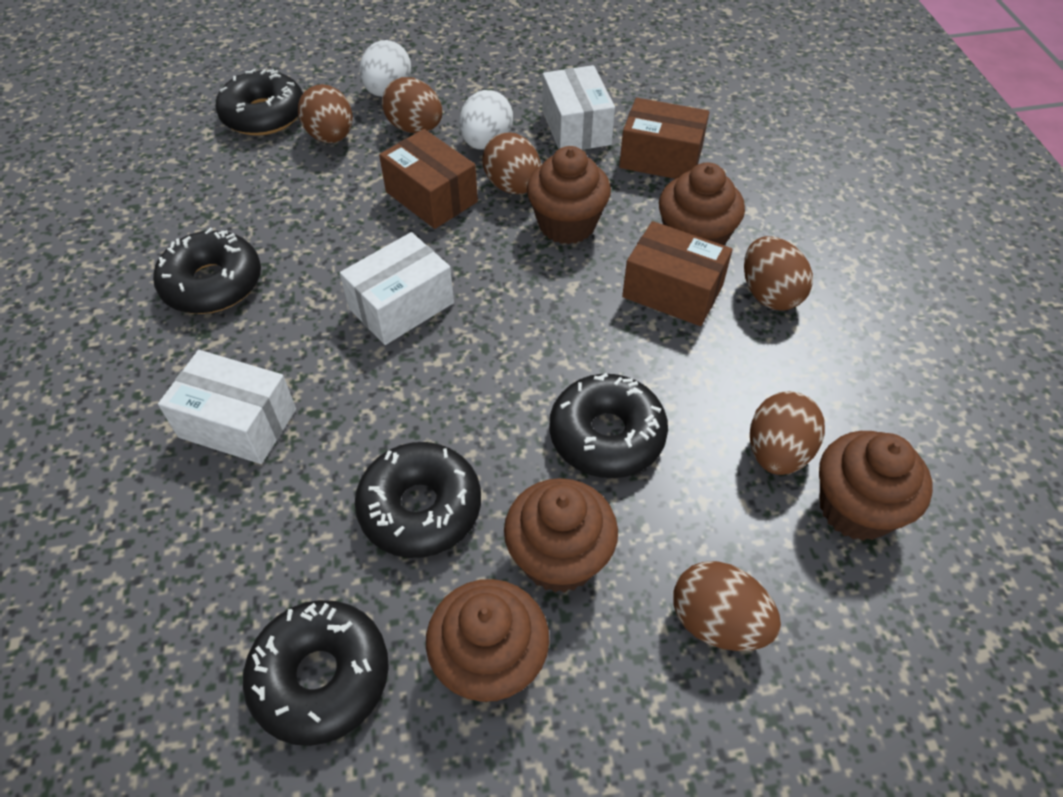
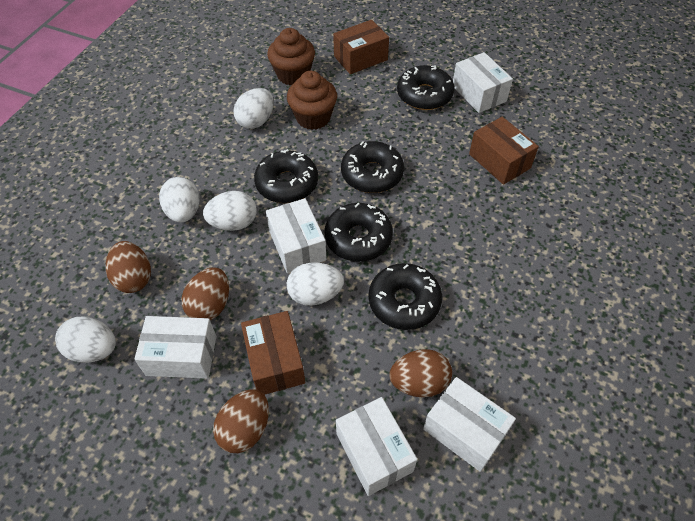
brown cupcake: 5 -> 2
brown egg: 6 -> 4
white box: 3 -> 5
white egg: 2 -> 5

